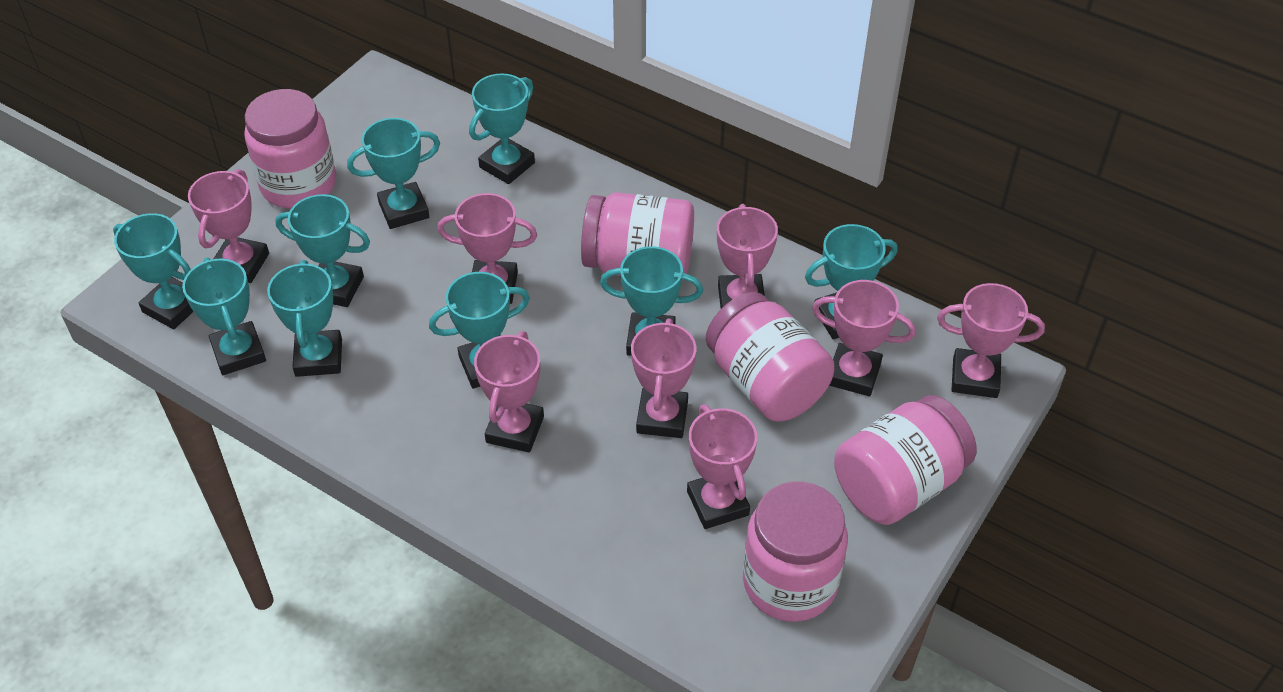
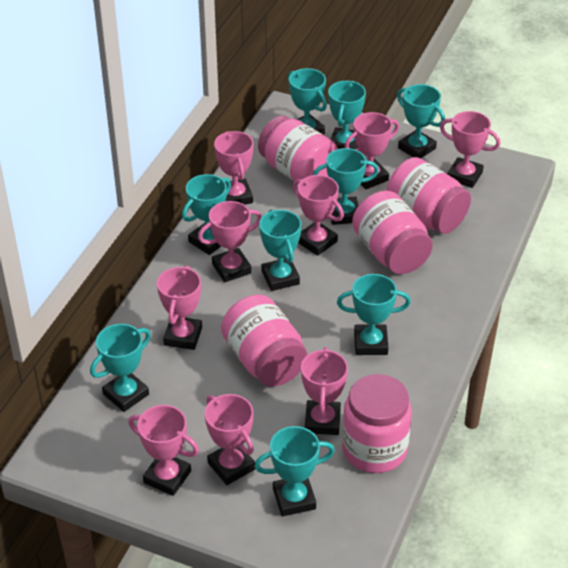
pink trophy: 8 -> 9

